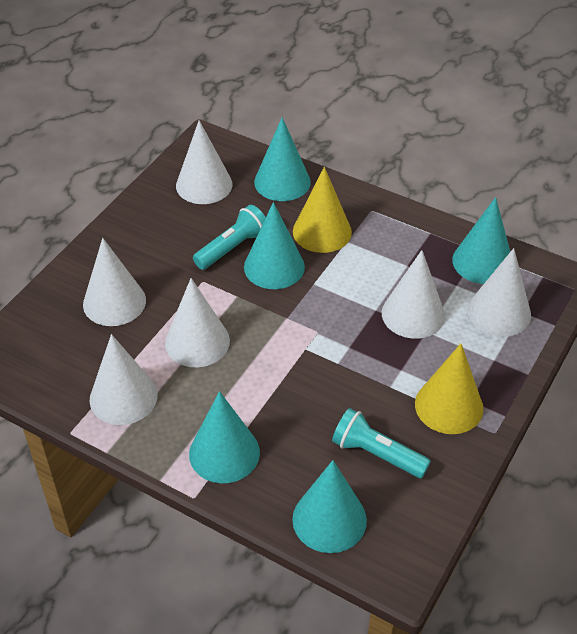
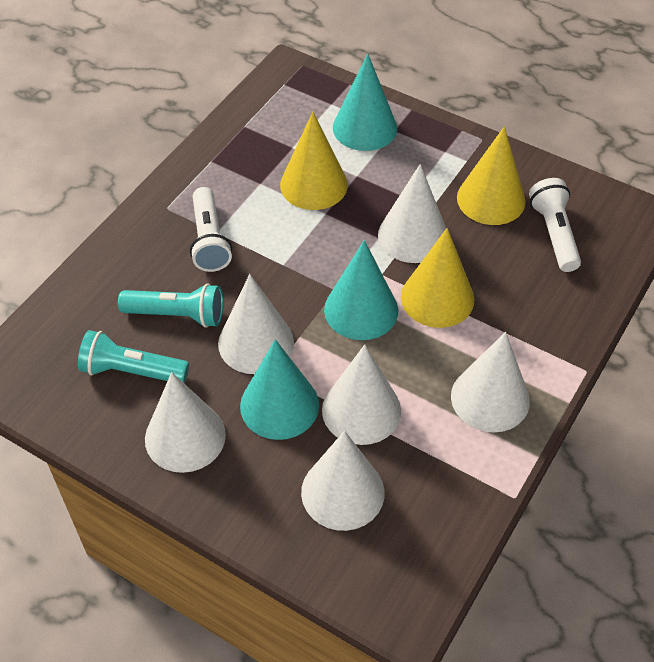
turquoise cone: 5 -> 3
white flashlight: 0 -> 2
yellow cone: 2 -> 3

